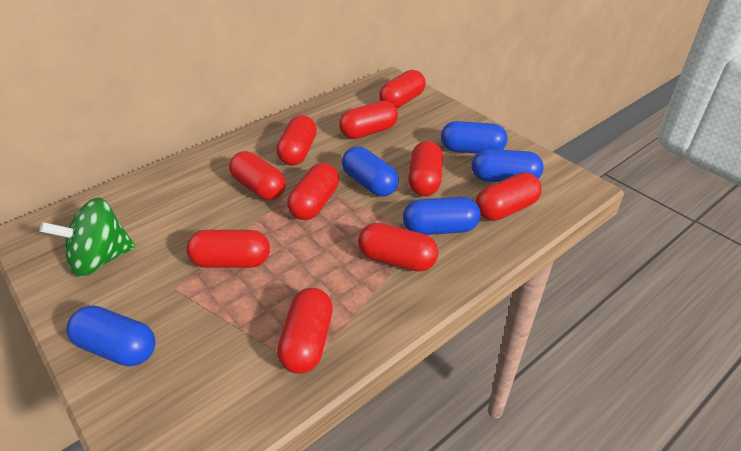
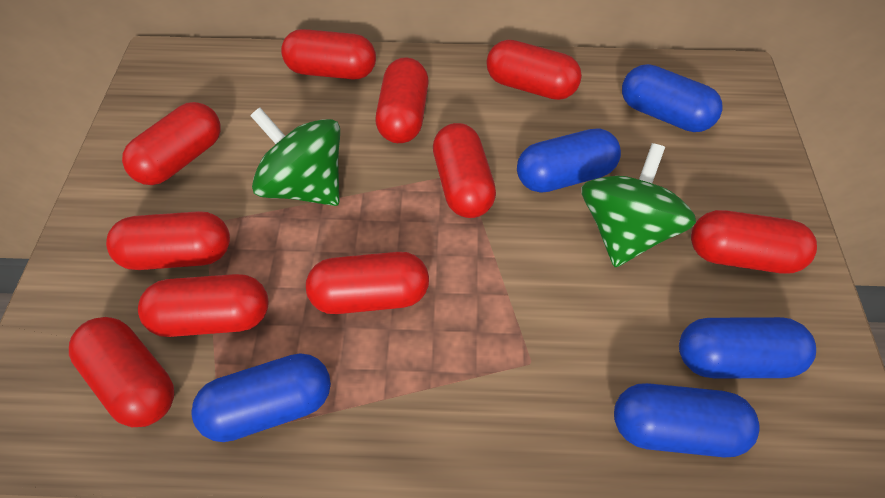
green spinning top: 1 -> 2

